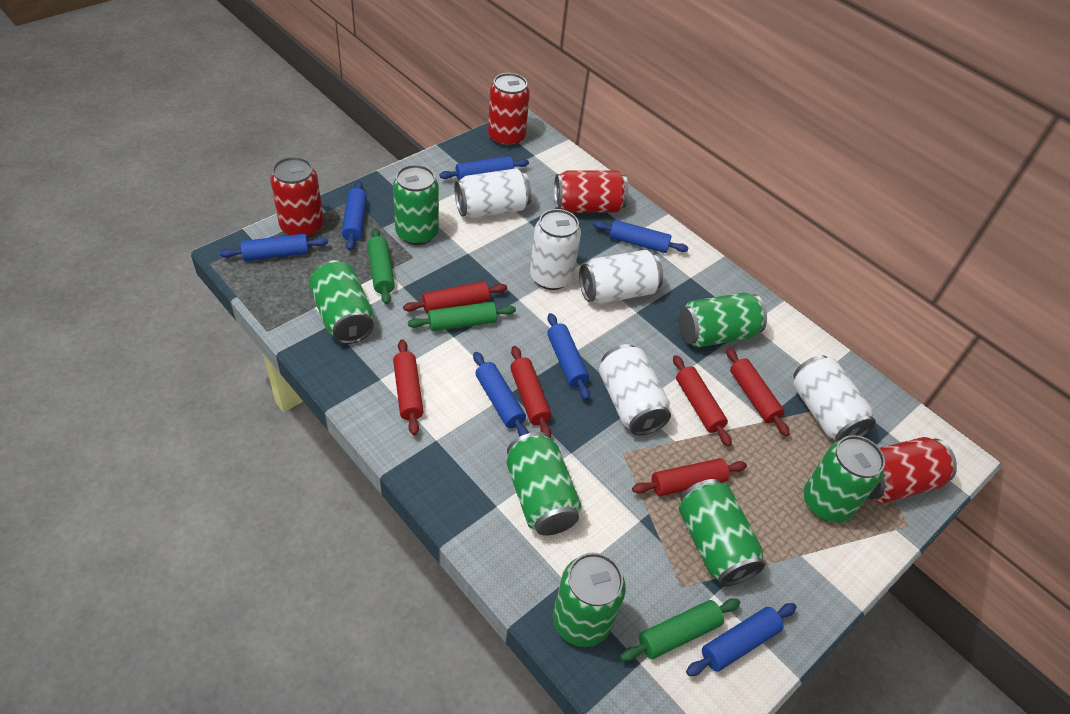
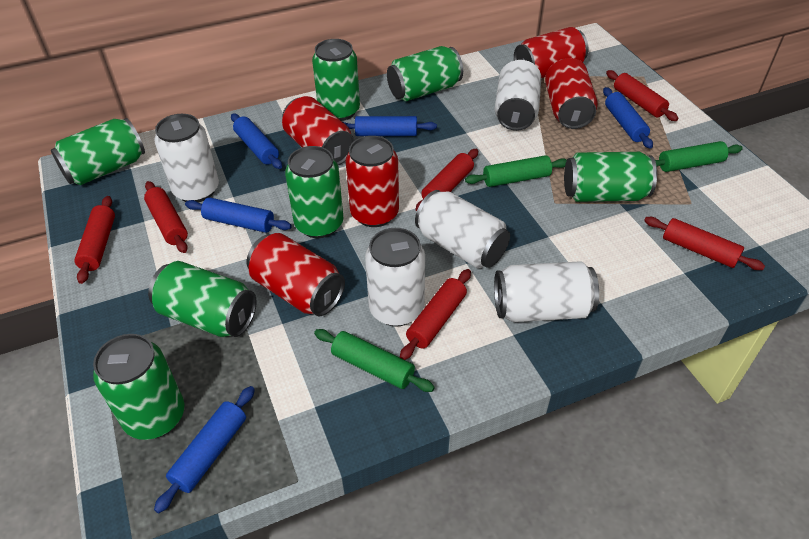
blue rolling pin: 7 -> 5
red can: 4 -> 5

